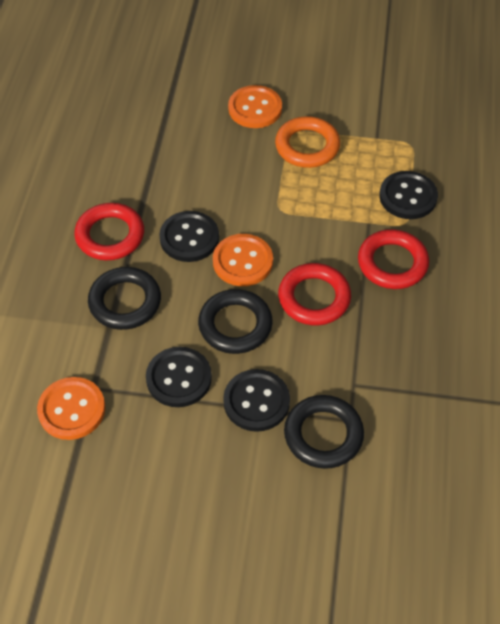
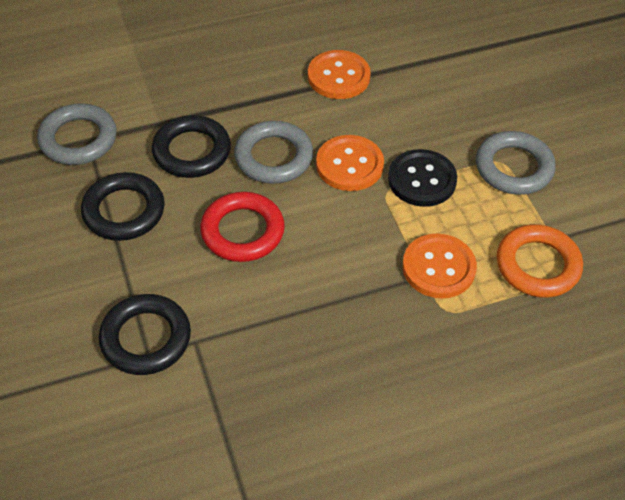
black button: 4 -> 1
grey ring: 0 -> 3
red ring: 3 -> 1

